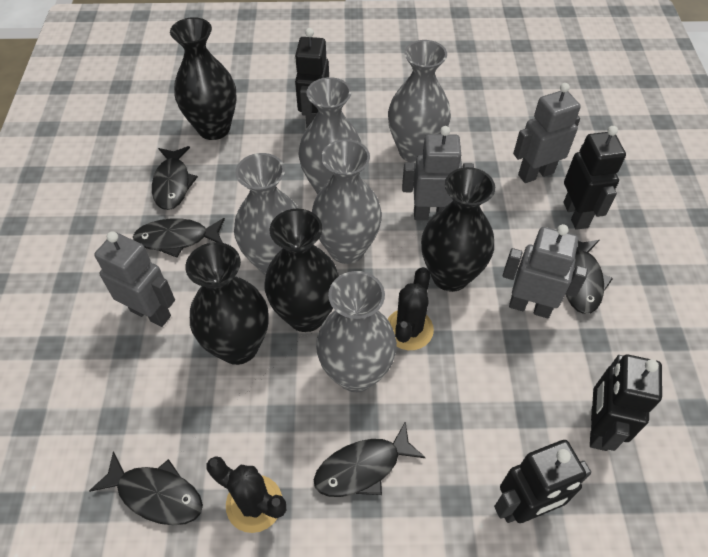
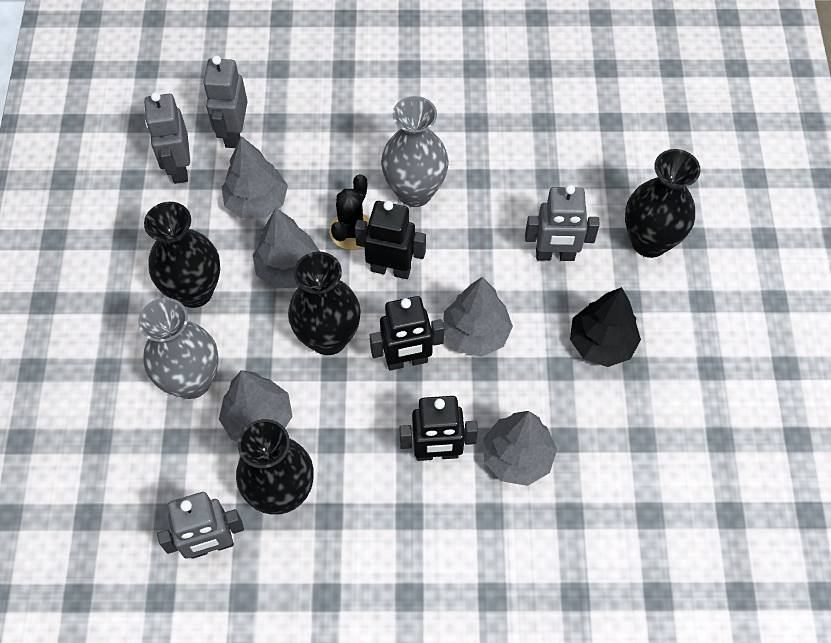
black cactus: 2 -> 1
black fish: 5 -> 0
black robot: 4 -> 3
black tree: 0 -> 1
grey tree: 0 -> 5
grey vase: 5 -> 2

